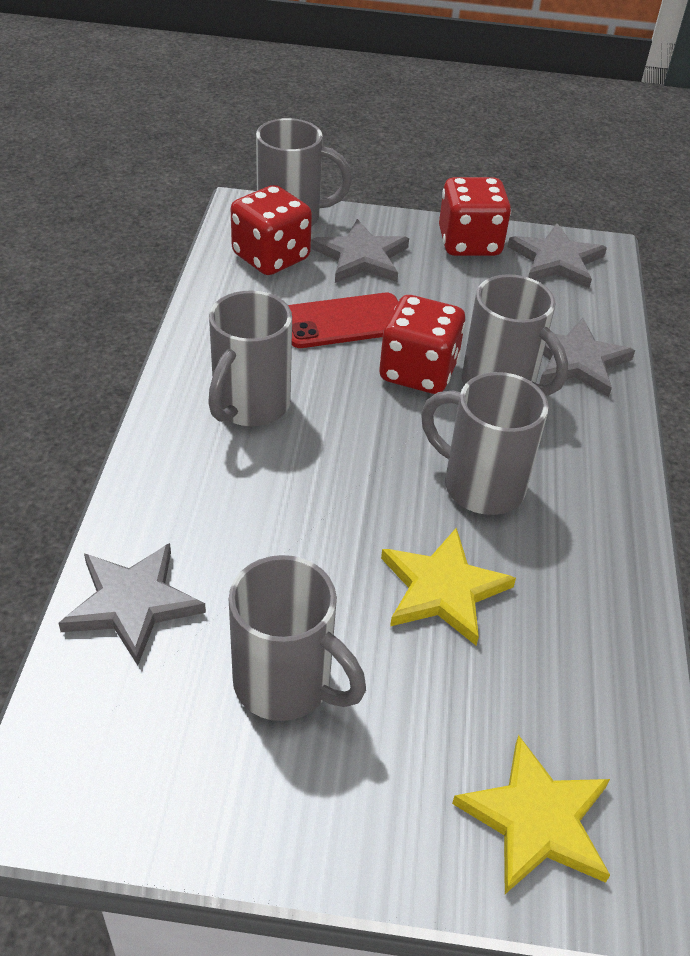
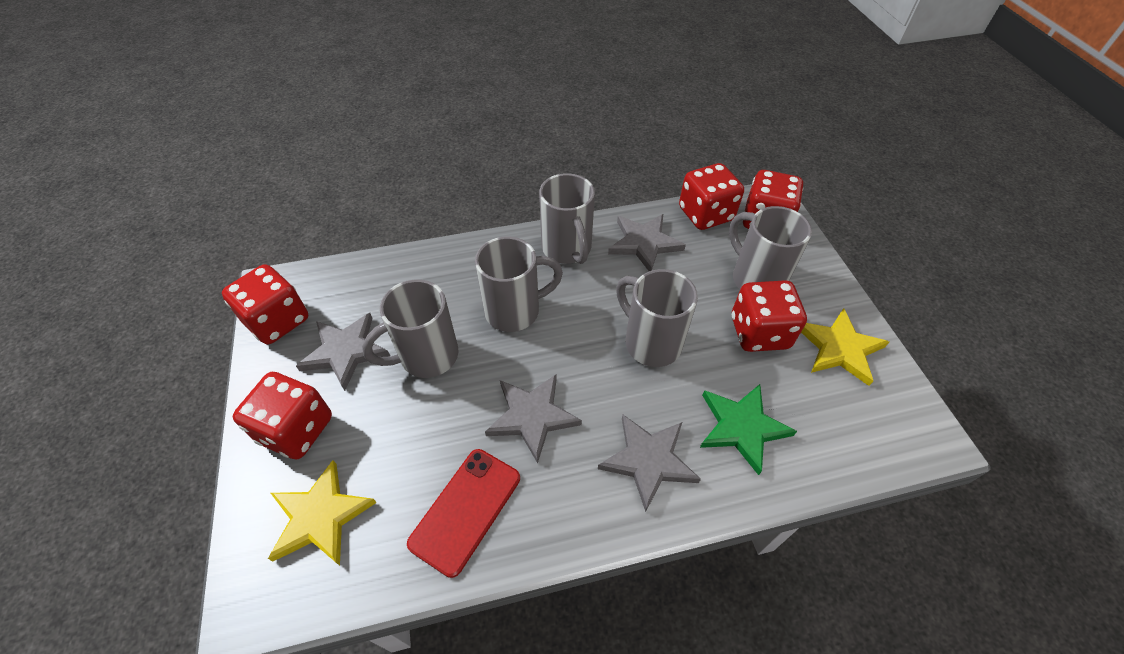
green star: 0 -> 1
red dice: 3 -> 5

